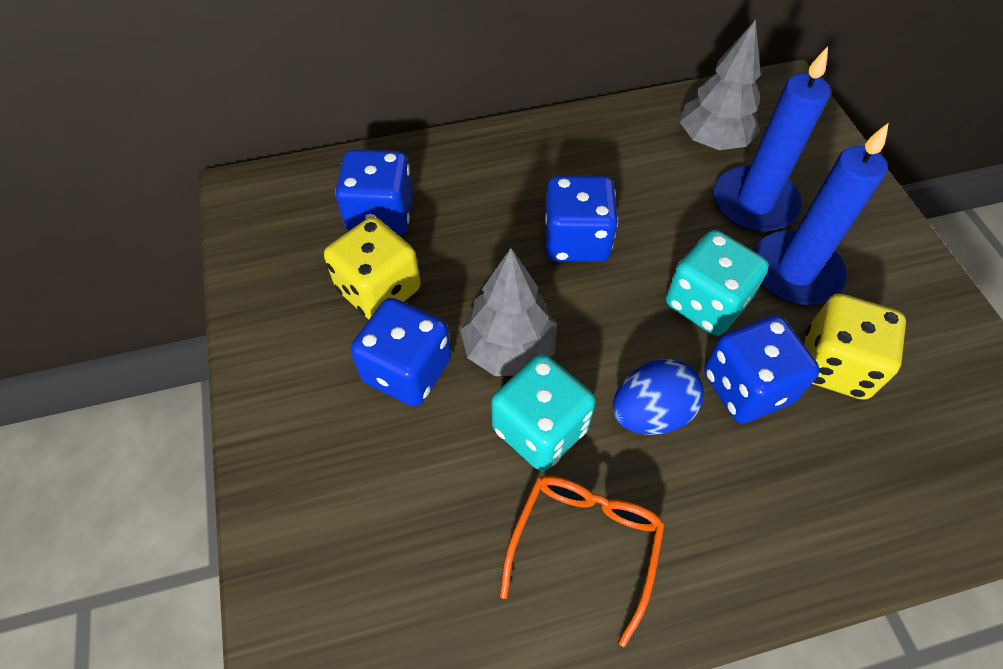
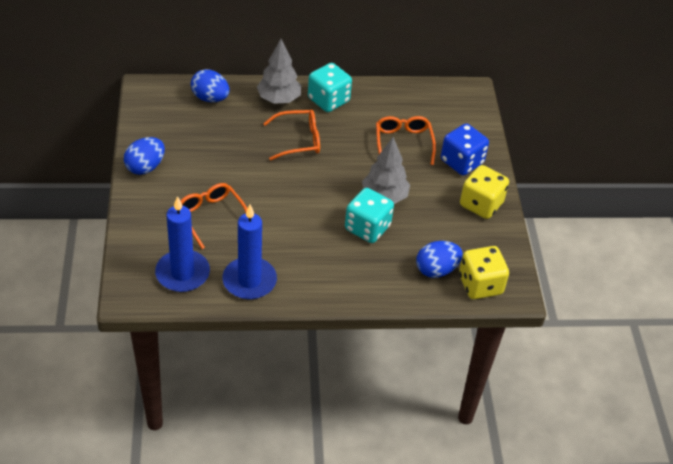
blue dice: 4 -> 1
blue egg: 1 -> 3
orange glasses: 1 -> 3

